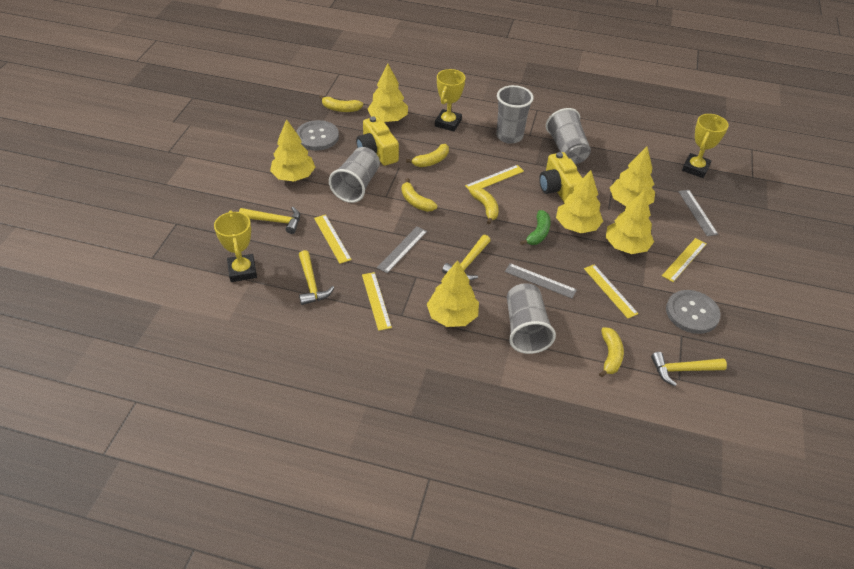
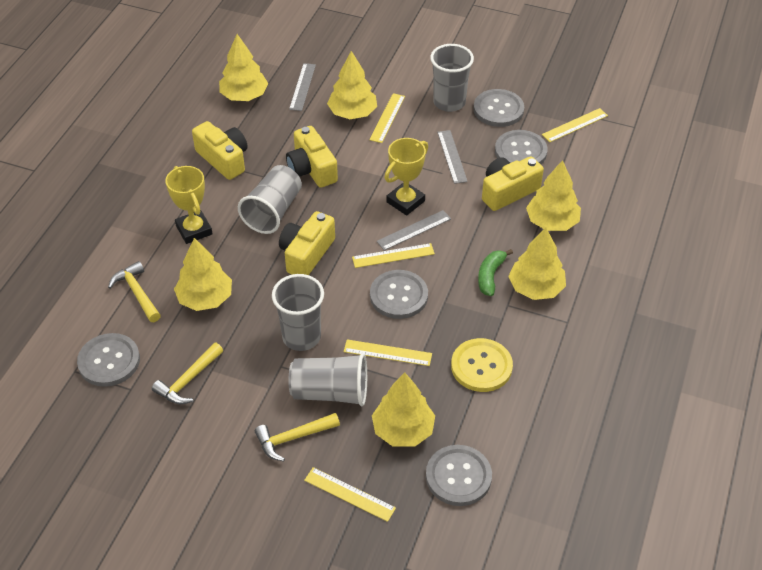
grey button: 2 -> 5
yellow banana: 5 -> 0
yellow button: 0 -> 1
yellow camera: 2 -> 4
yellow hammer: 4 -> 3
yellow trophy: 3 -> 2

